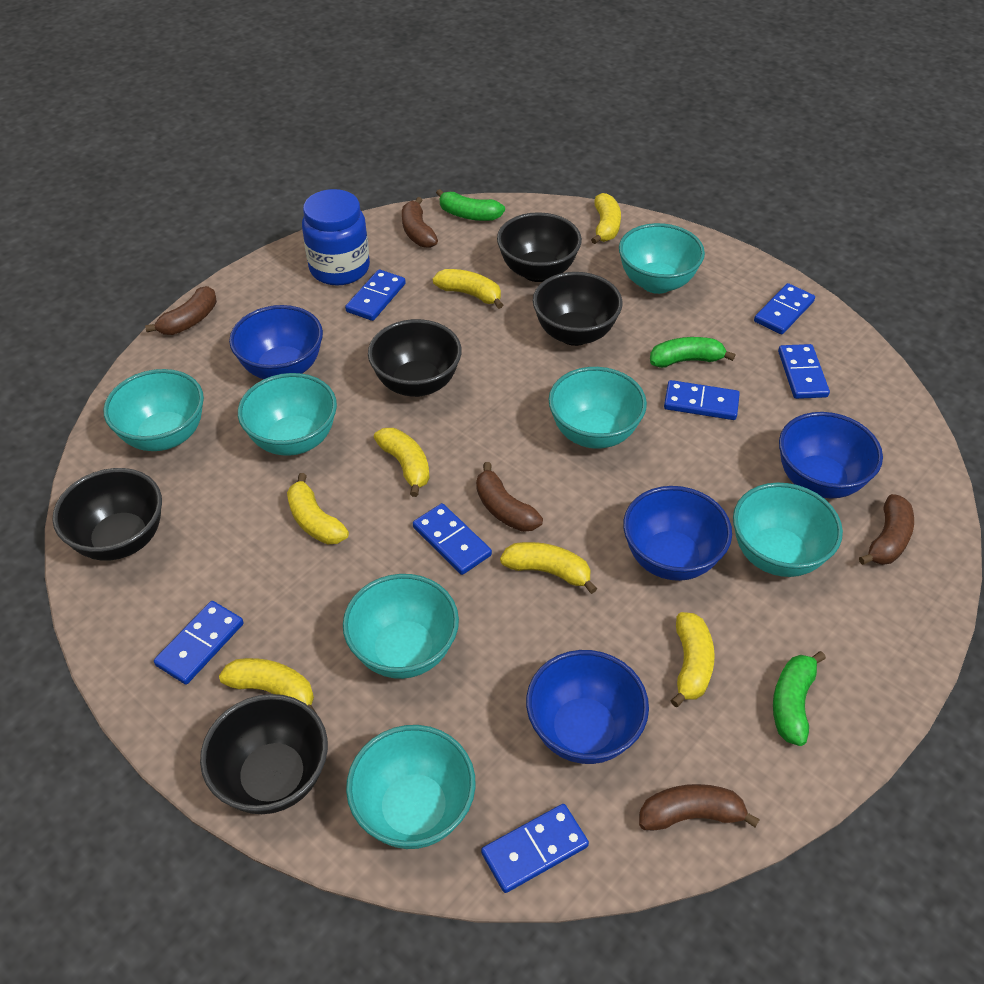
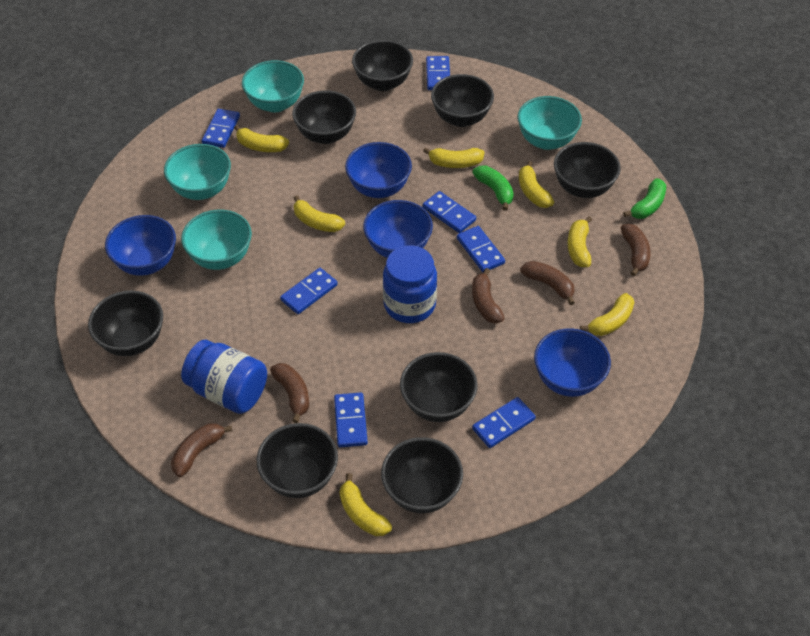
black bowl: 5 -> 8
blue jar: 1 -> 2
green banana: 3 -> 2
turquoise bowl: 7 -> 4

